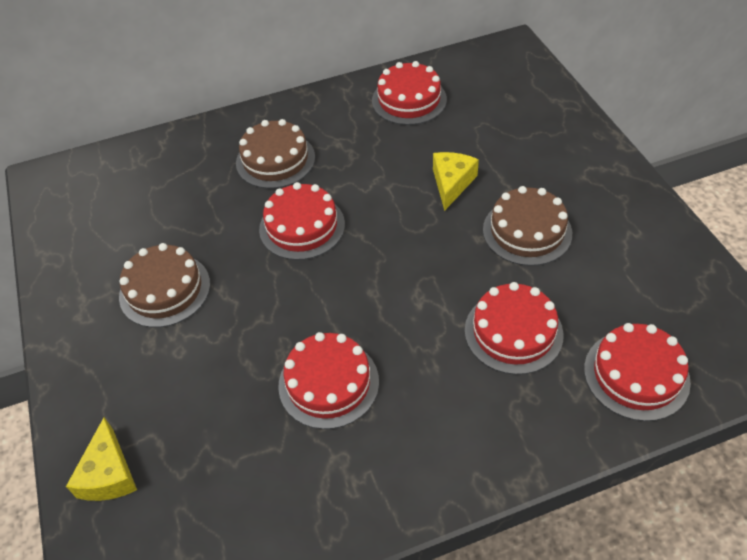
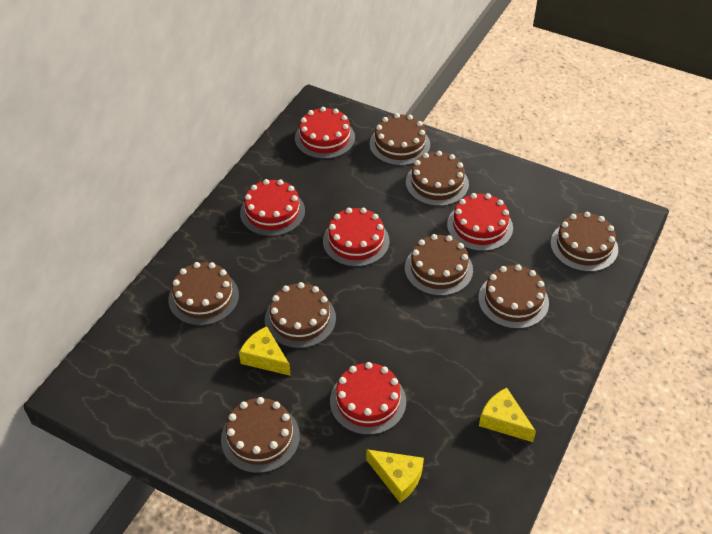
brown cake: 3 -> 8
yellow cheese: 2 -> 3

